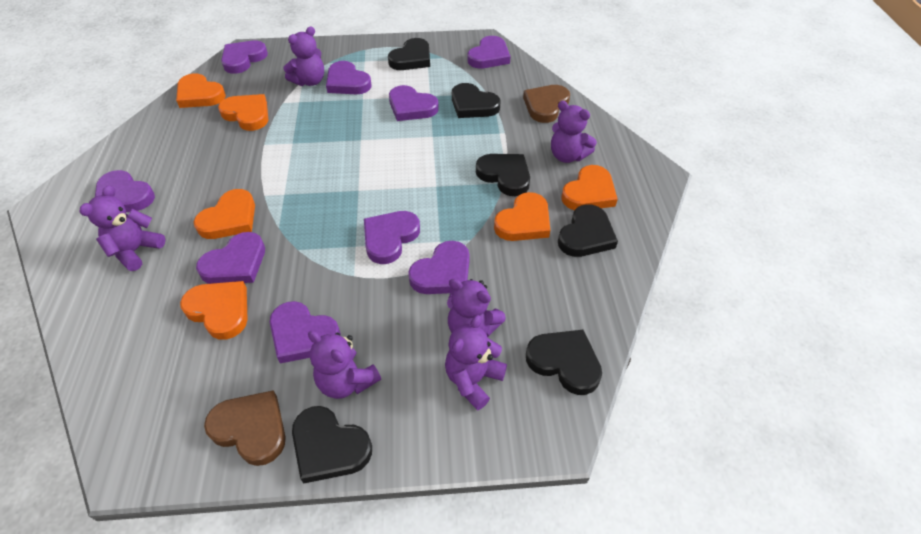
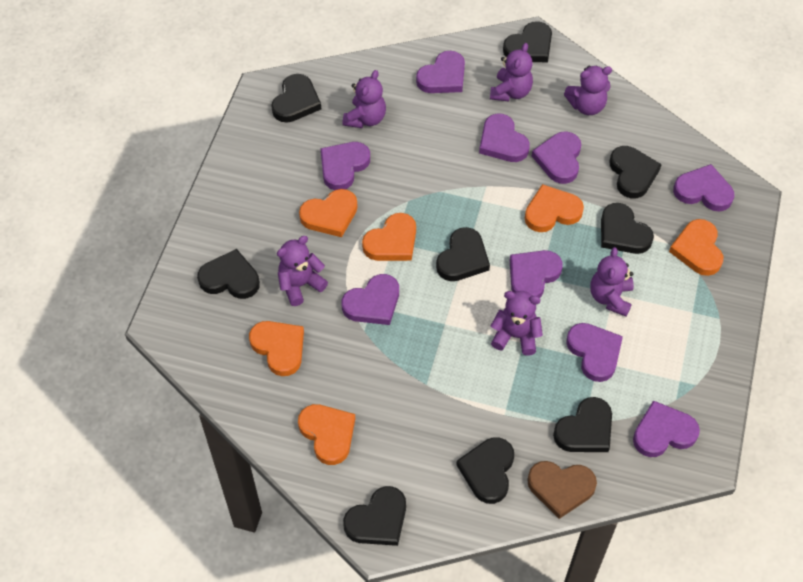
black heart: 6 -> 9
brown heart: 2 -> 1

